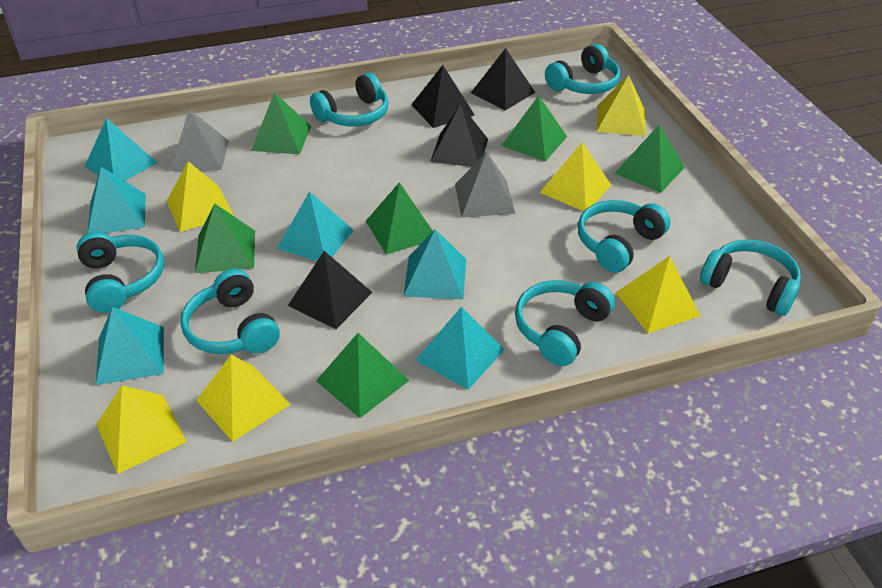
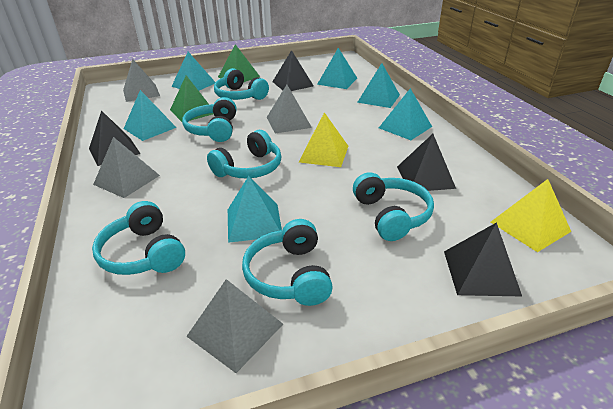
green pyramid: 6 -> 2
grey pyramid: 2 -> 4
turquoise headphones: 7 -> 6
yellow pyramid: 6 -> 2

